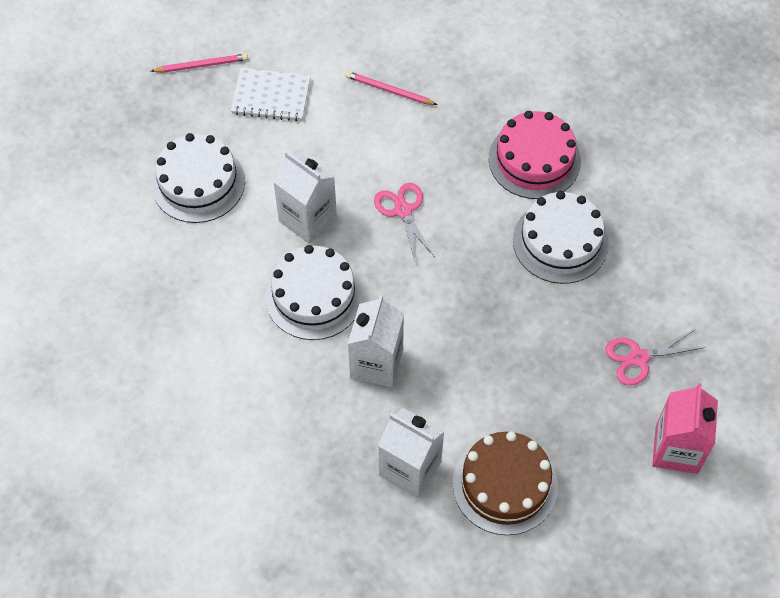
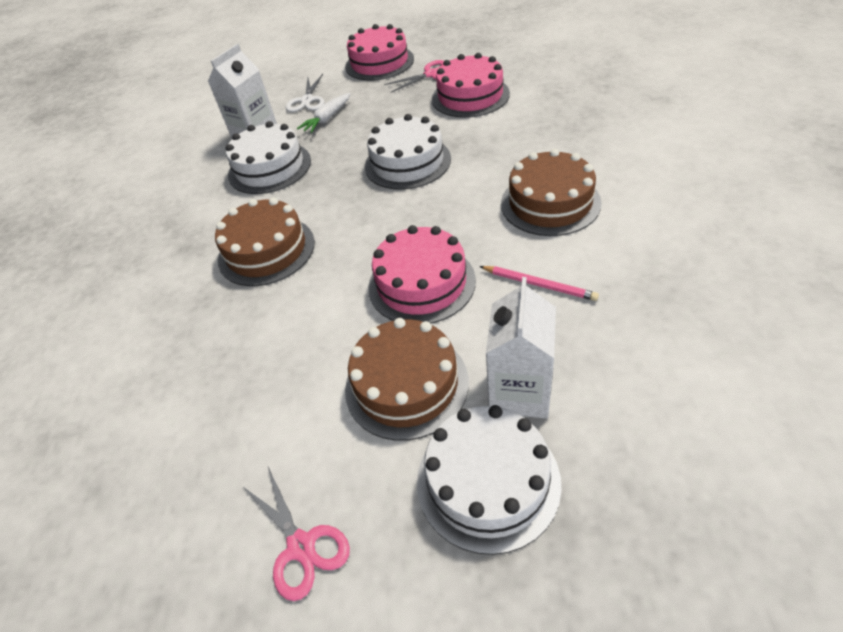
brown cake: 1 -> 3
pink cake: 1 -> 3
pink carton: 1 -> 0
pink pencil: 2 -> 1
white carrot: 0 -> 1
white carton: 3 -> 2
white notebook: 1 -> 0
white scissors: 0 -> 1

